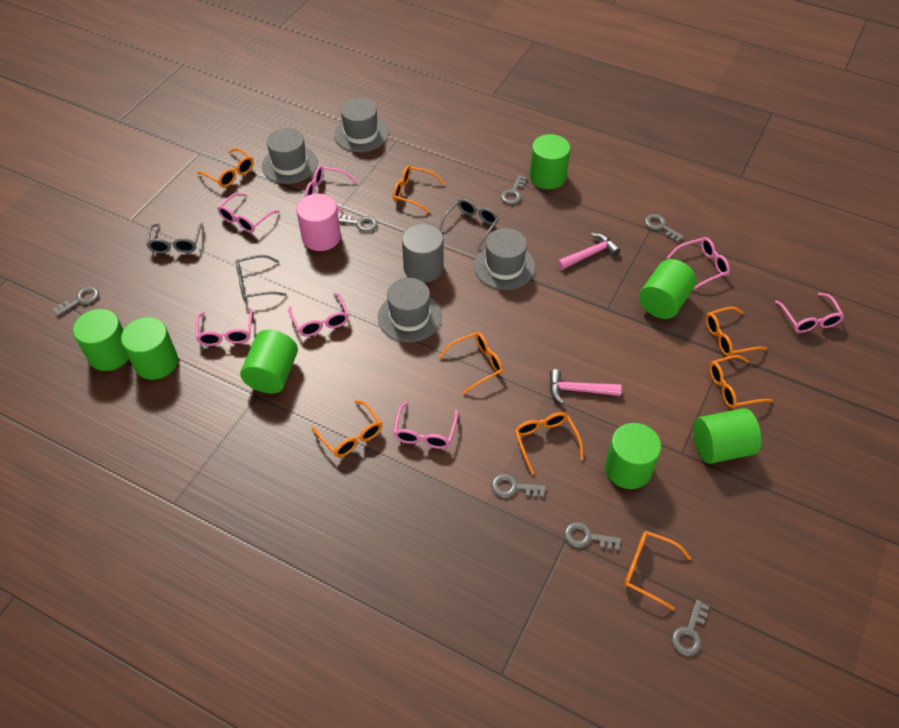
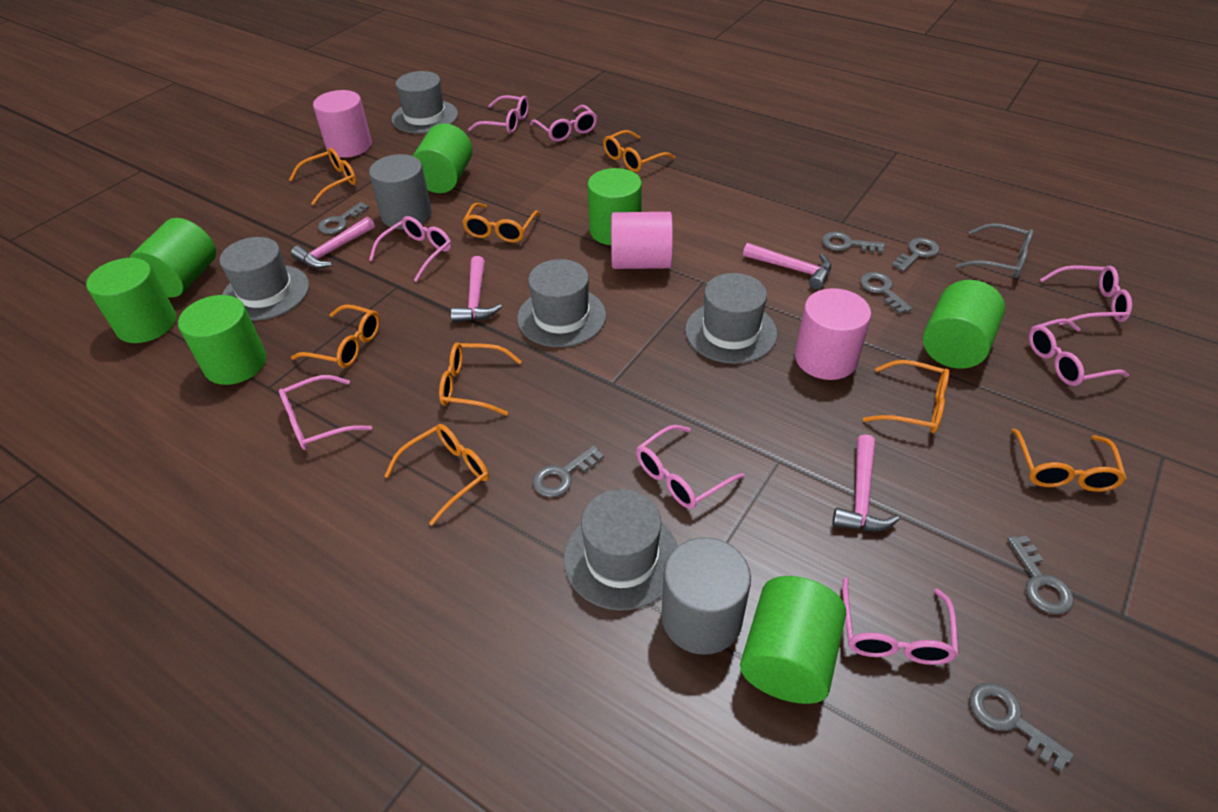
grey cylinder: 1 -> 2
grey glasses: 3 -> 1
grey hat: 4 -> 5
pink cylinder: 1 -> 3
pink glasses: 7 -> 8
pink hammer: 2 -> 4

